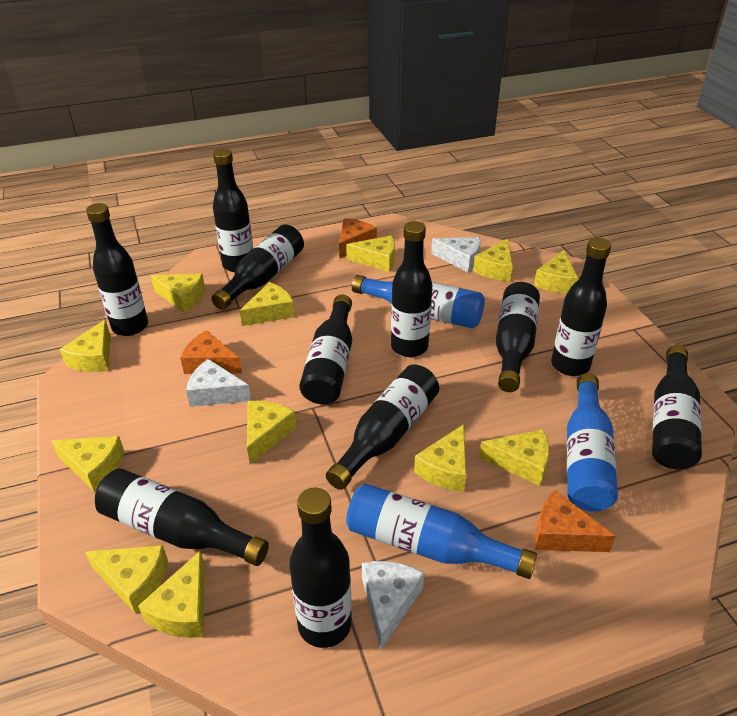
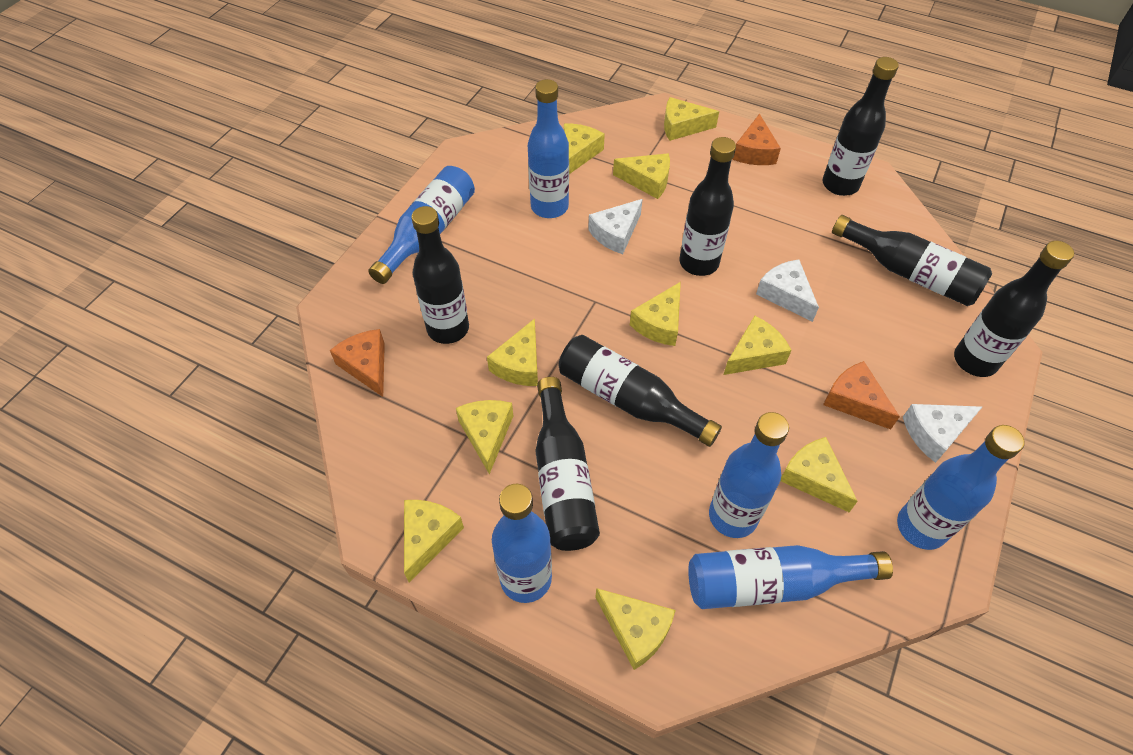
black bottle: 11 -> 7
blue bottle: 3 -> 6
yellow cheese: 12 -> 10

